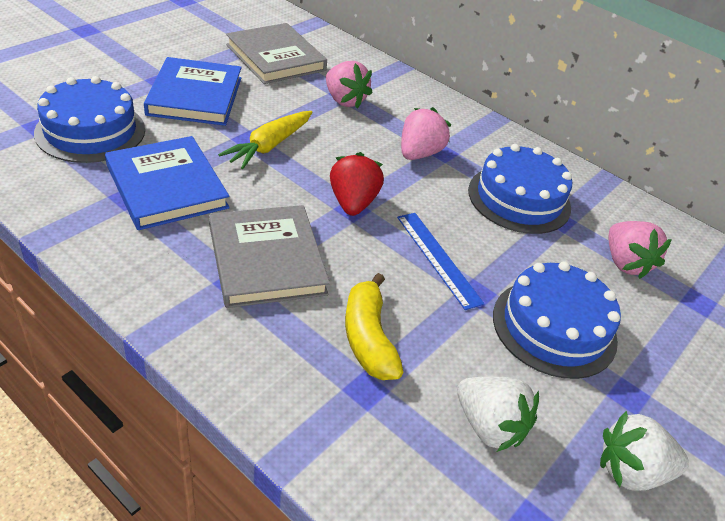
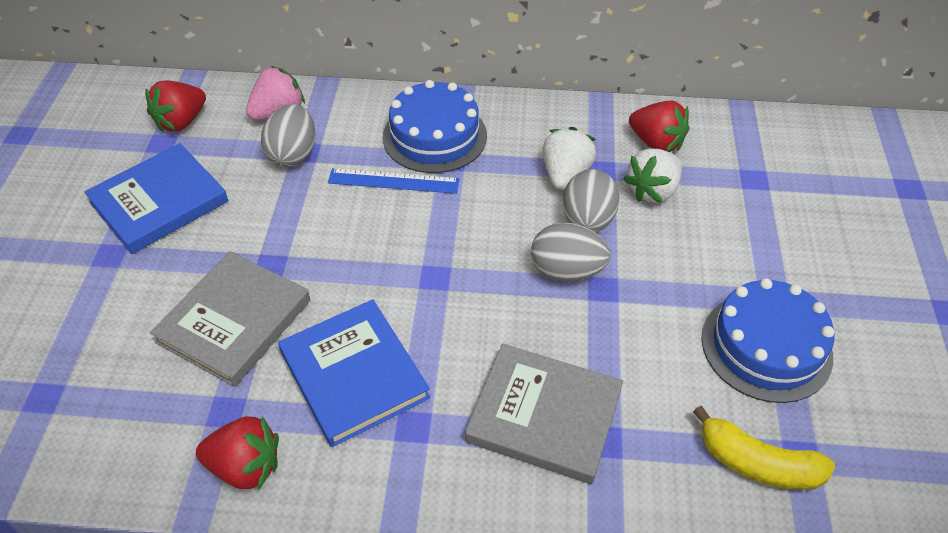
blue cake: 3 -> 2
grey egg: 0 -> 3
pink strawberry: 3 -> 1
red strawberry: 1 -> 3
yellow carrot: 1 -> 0

